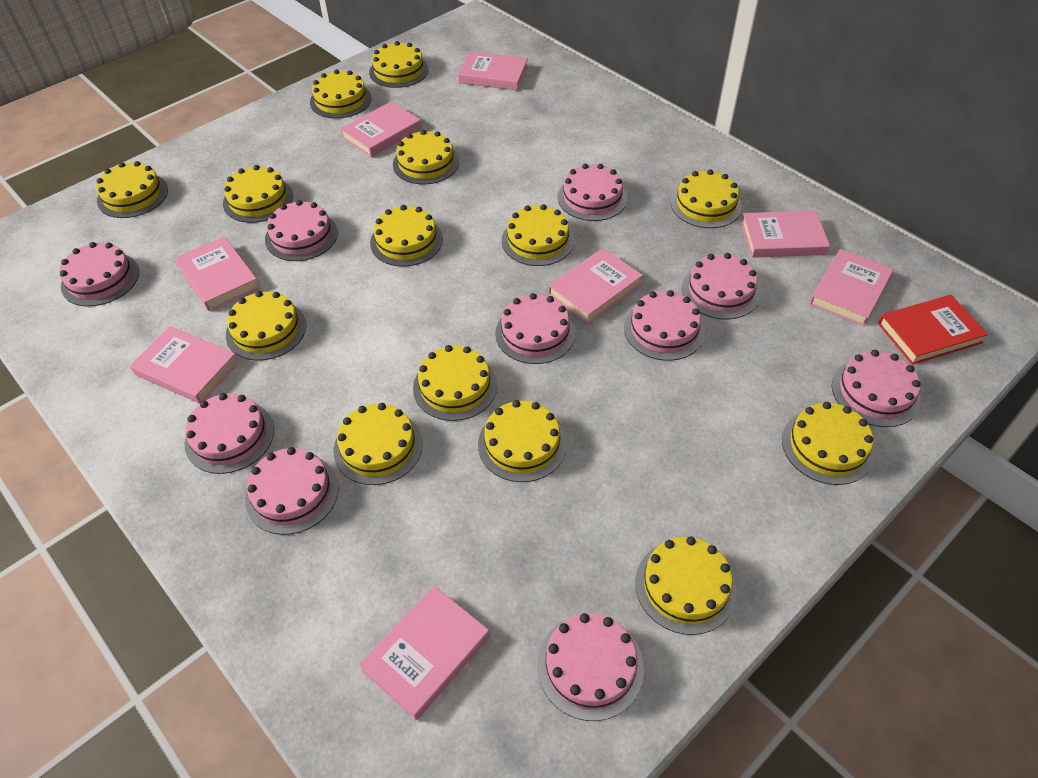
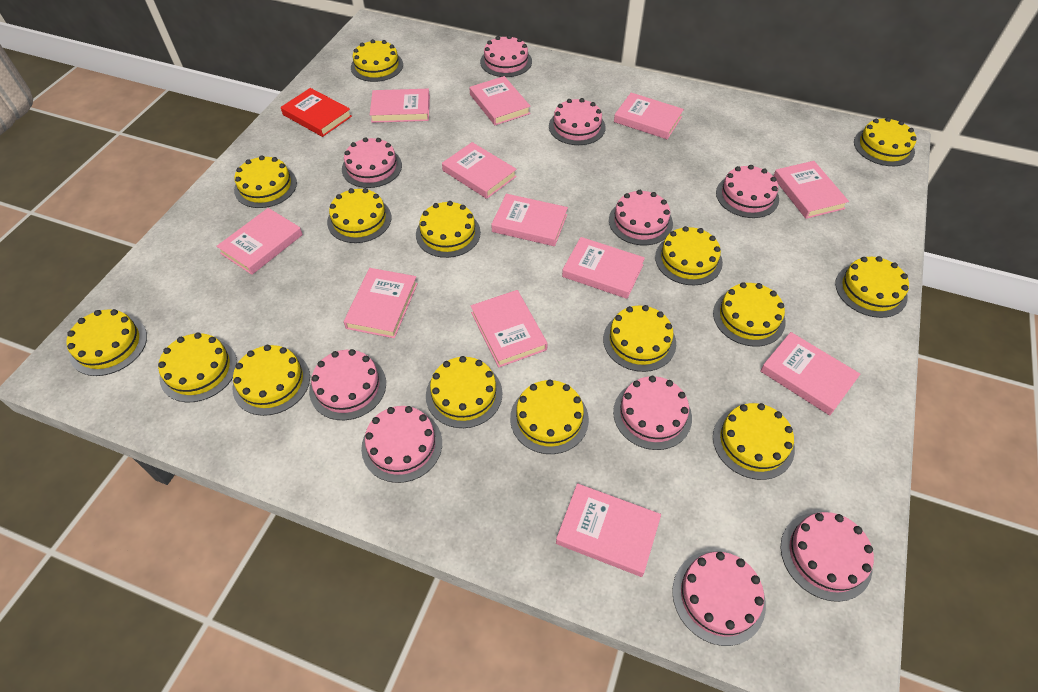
pink book: 8 -> 12
yellow cake: 14 -> 15

